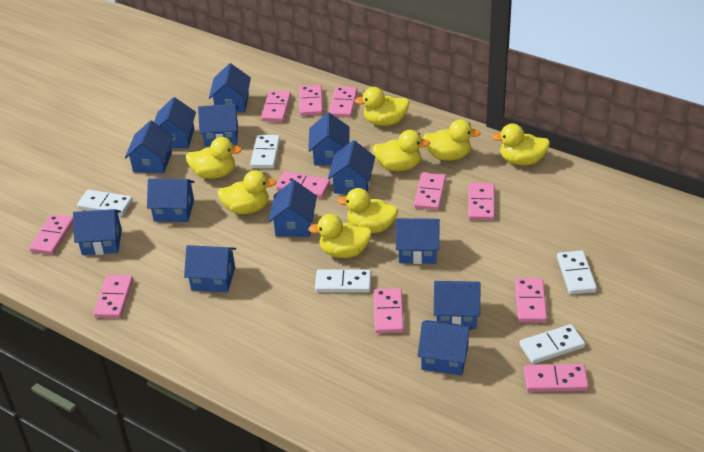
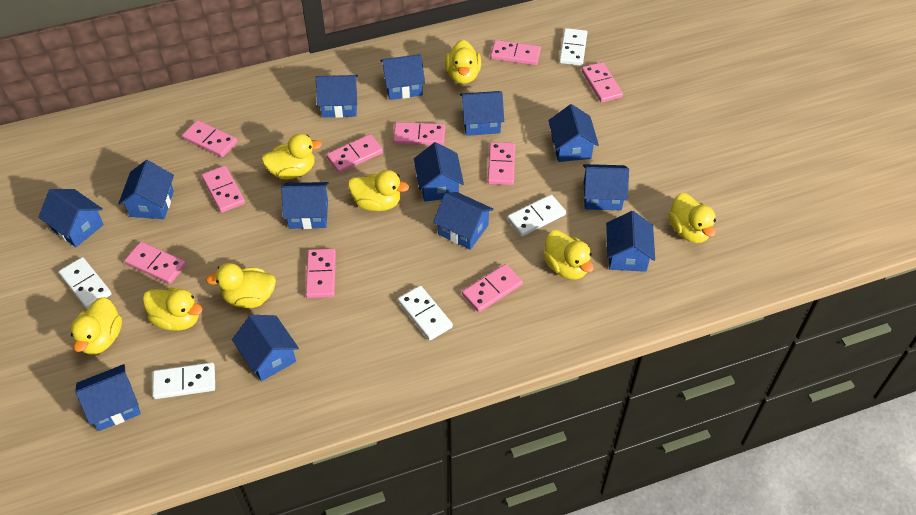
pink domino: 11 -> 10

